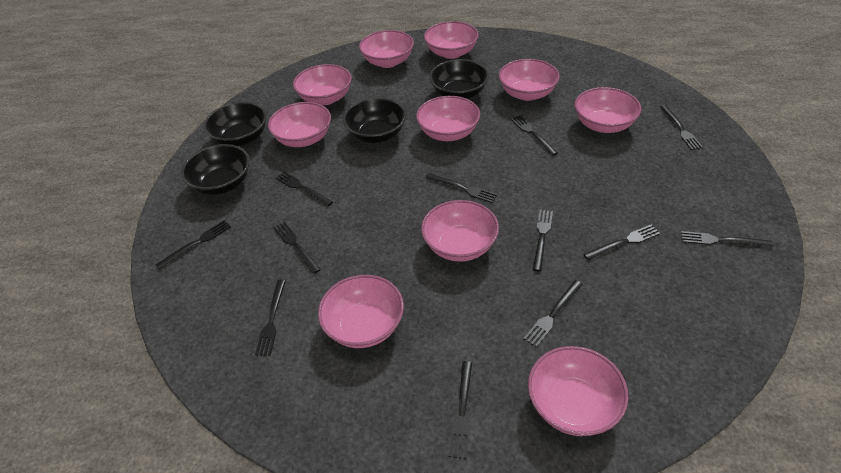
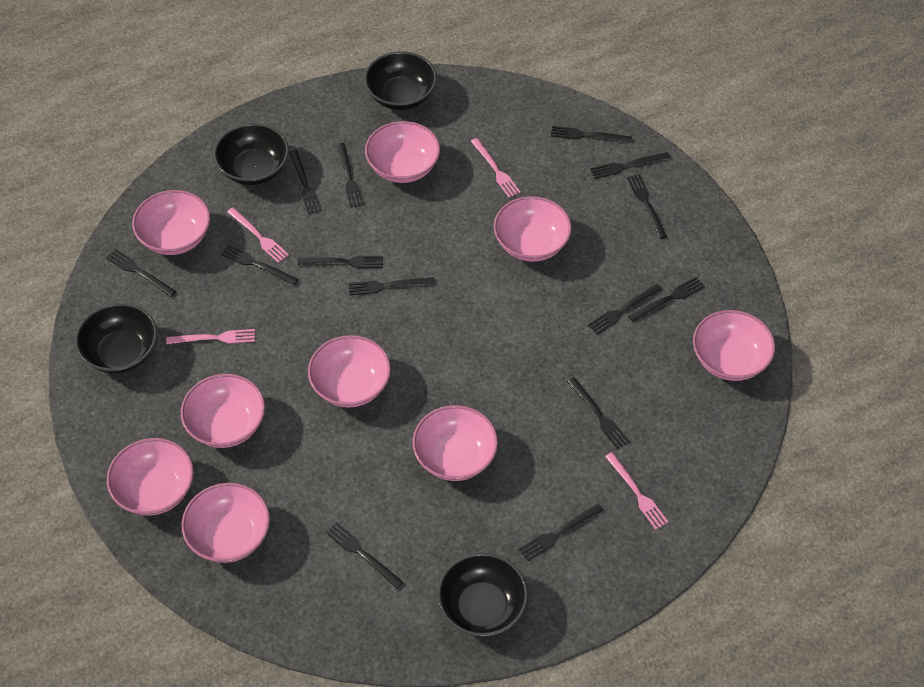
black fork: 12 -> 14
pink bowl: 10 -> 9
pink fork: 0 -> 4

